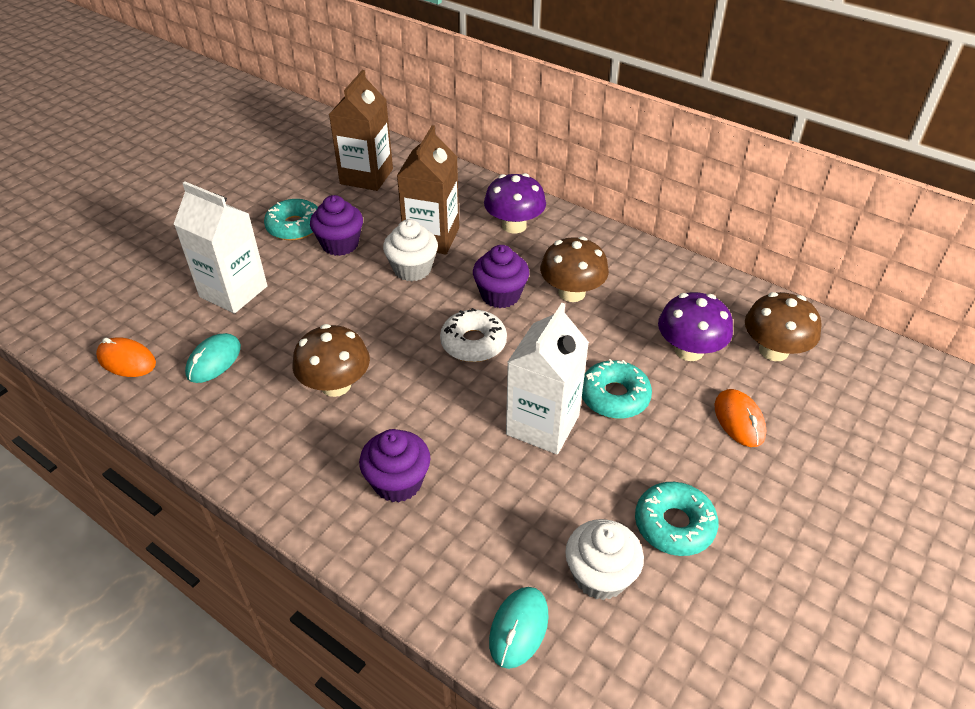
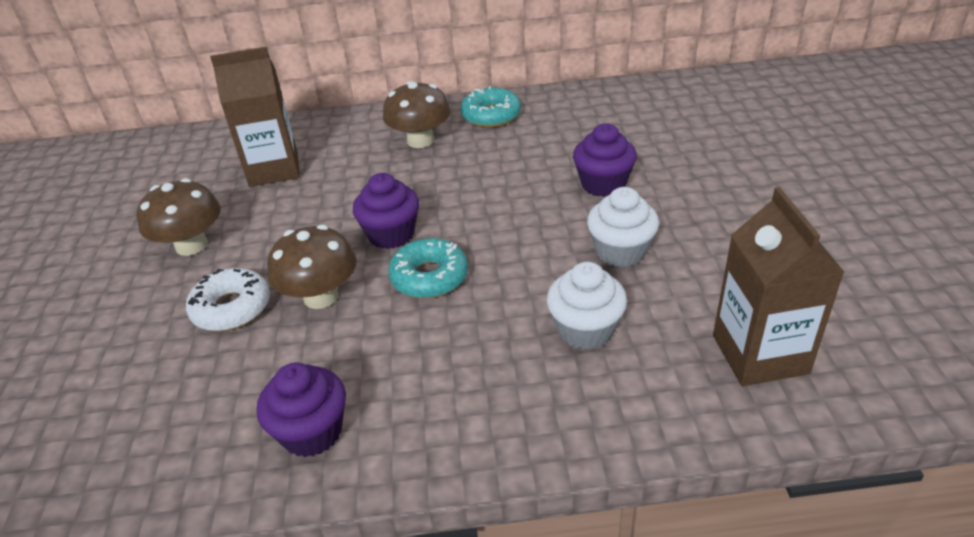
orange mouse: 2 -> 0
purple mushroom: 2 -> 0
turquoise donut: 3 -> 2
turquoise mouse: 2 -> 0
white carton: 2 -> 0

